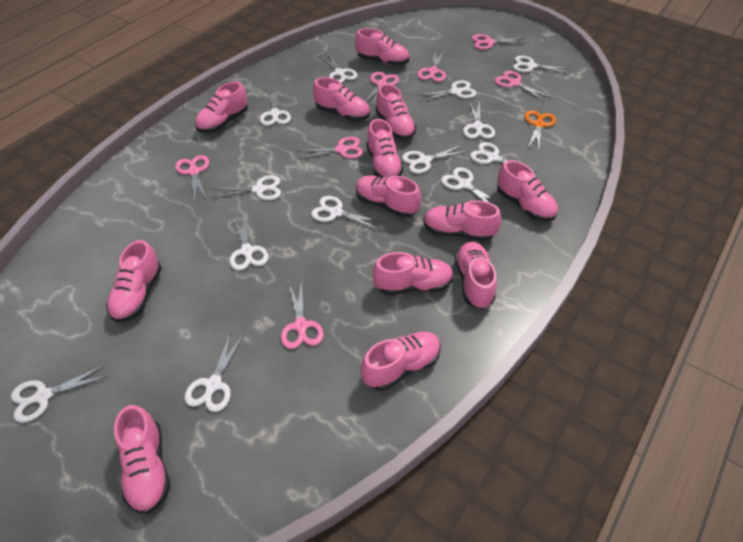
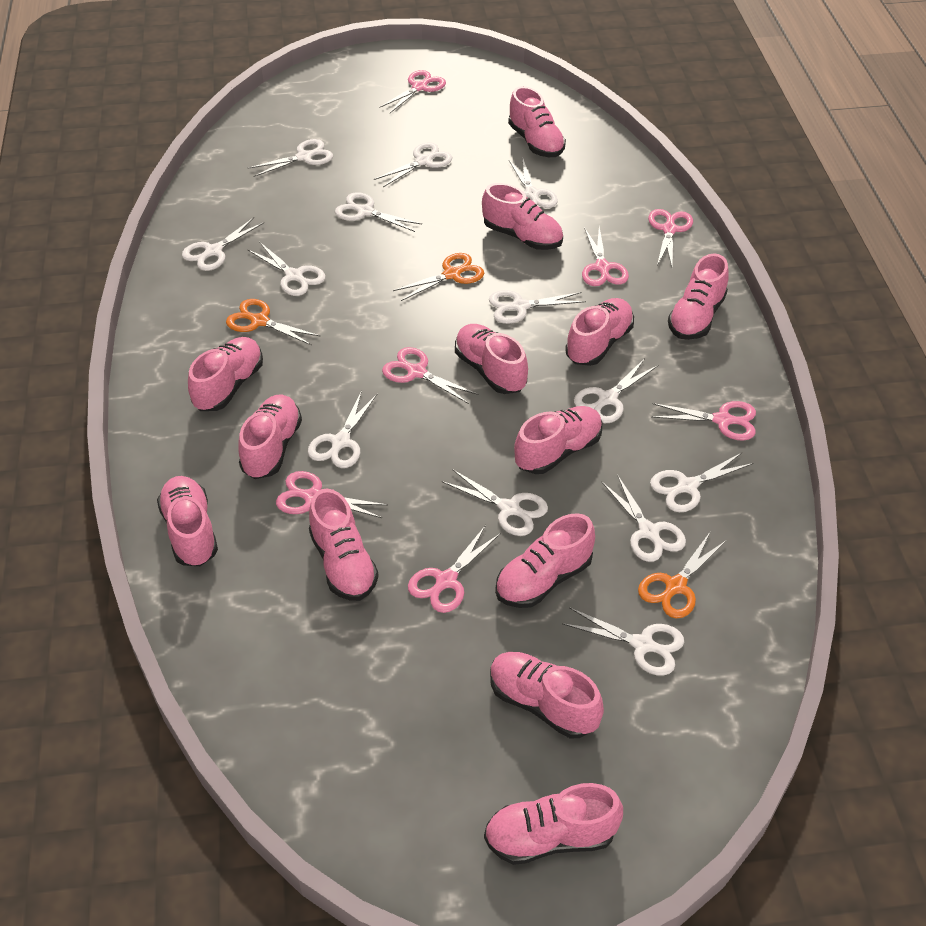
orange scissors: 1 -> 3

